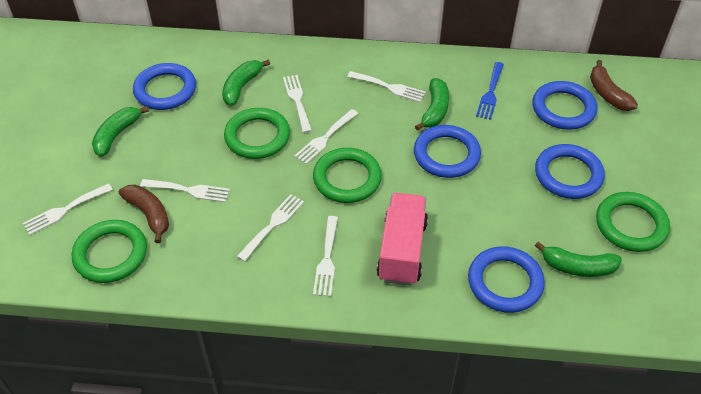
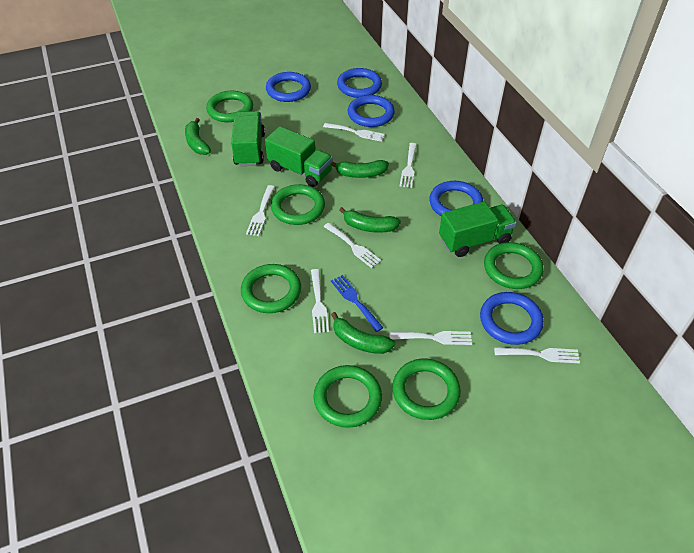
brown banana: 2 -> 0
green ring: 4 -> 6
green truck: 0 -> 3
pink truck: 1 -> 0

